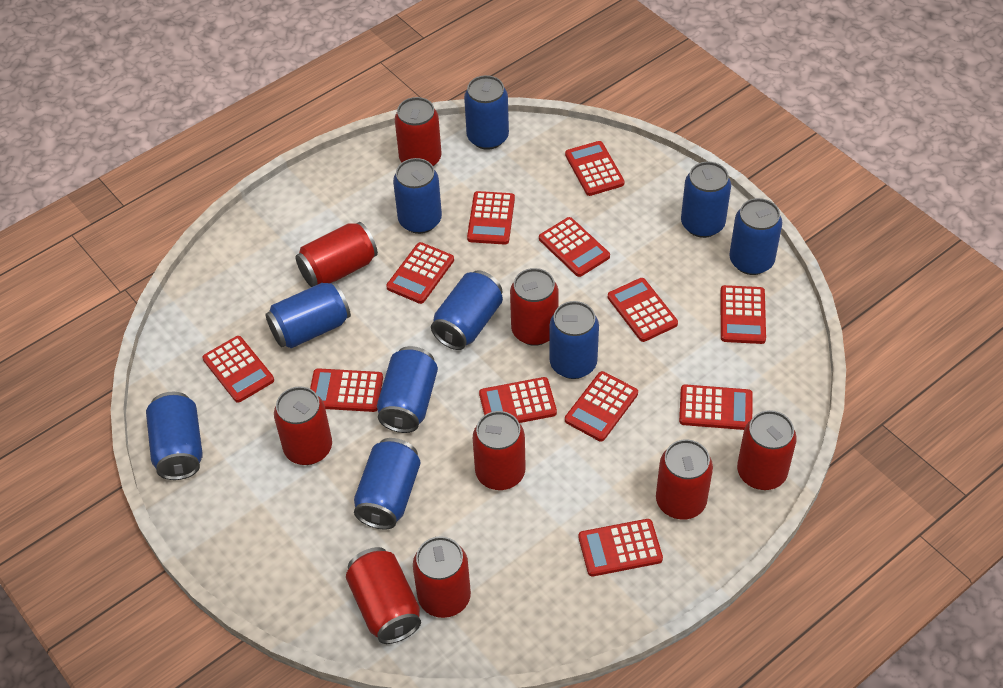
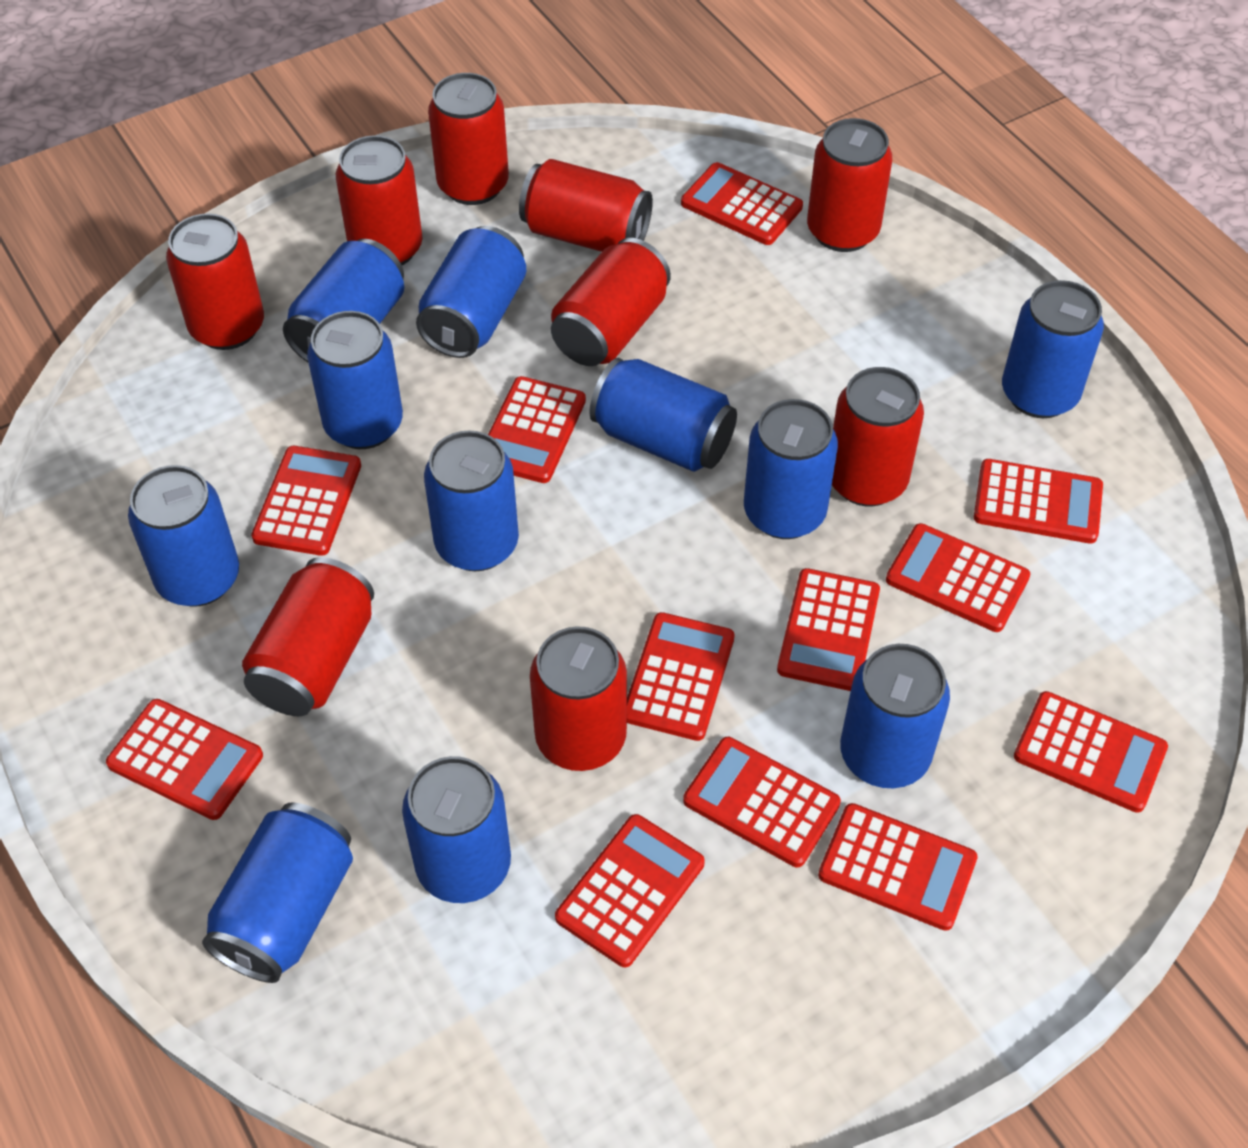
blue can: 10 -> 11

